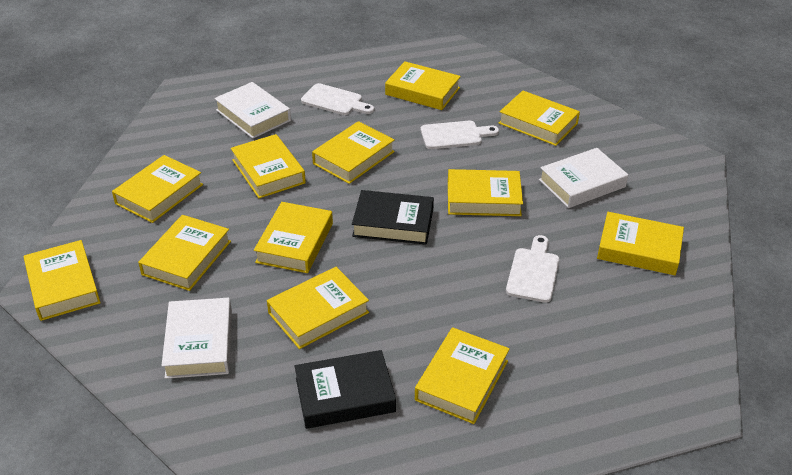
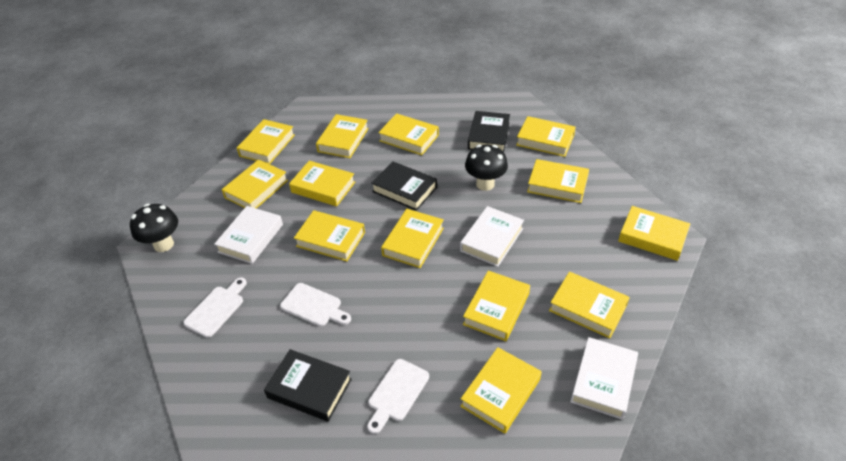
black book: 2 -> 3
black mushroom: 0 -> 2
yellow book: 12 -> 13

